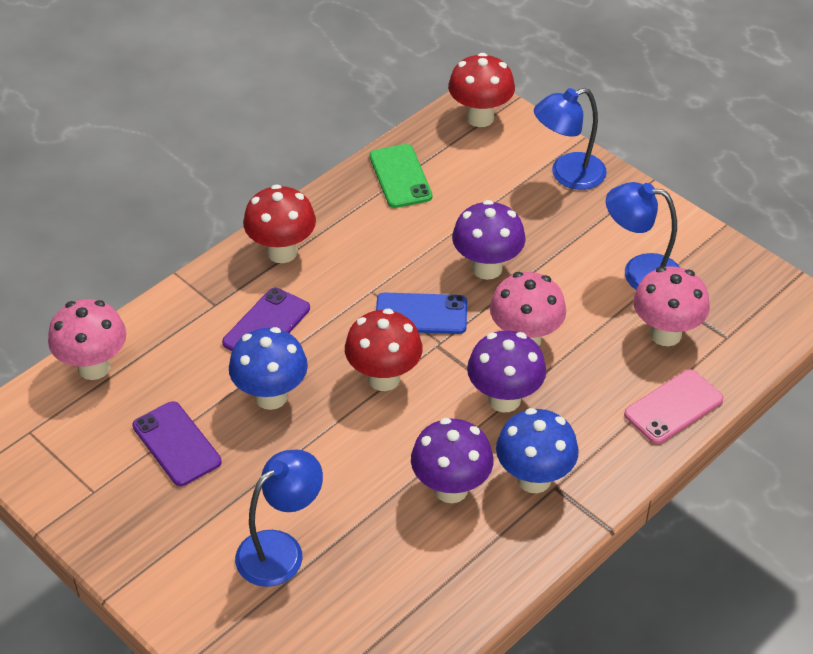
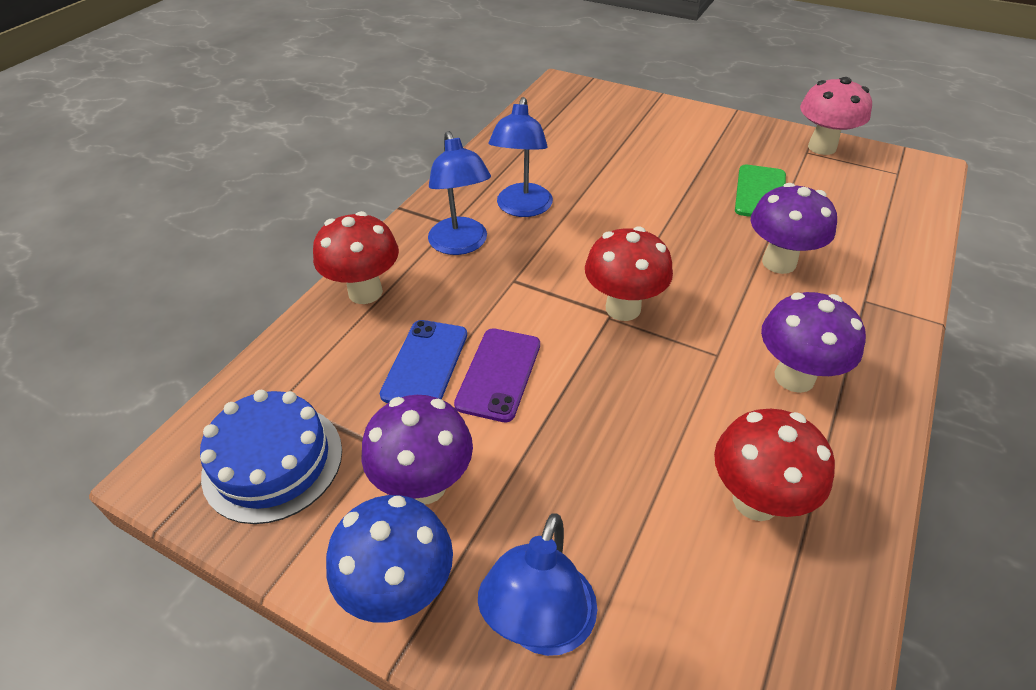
blue cake: 0 -> 1
blue mushroom: 2 -> 1
pink mushroom: 3 -> 1
pink phone: 1 -> 0
purple phone: 2 -> 1

